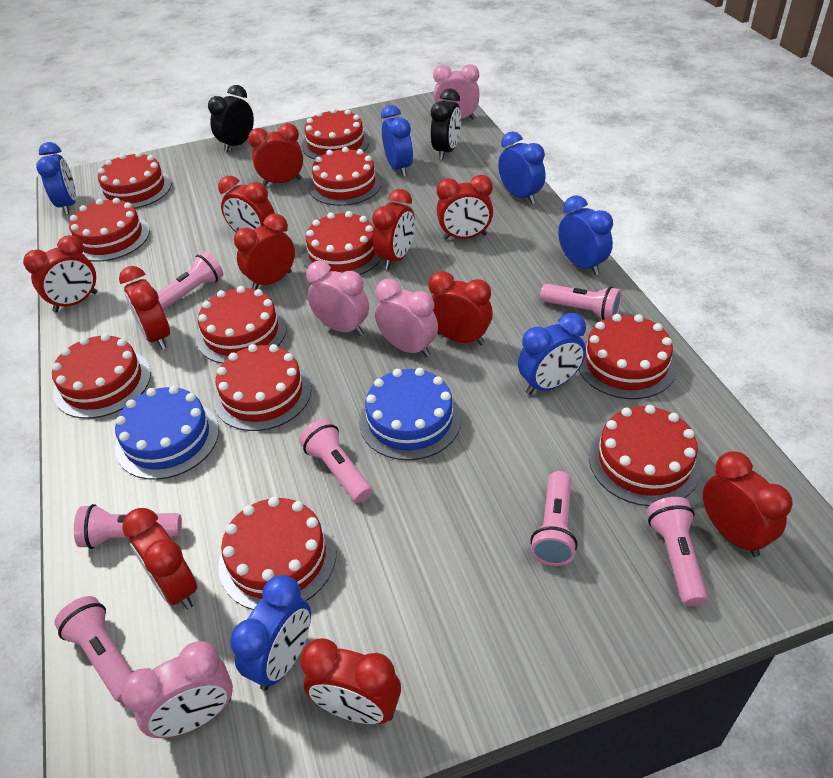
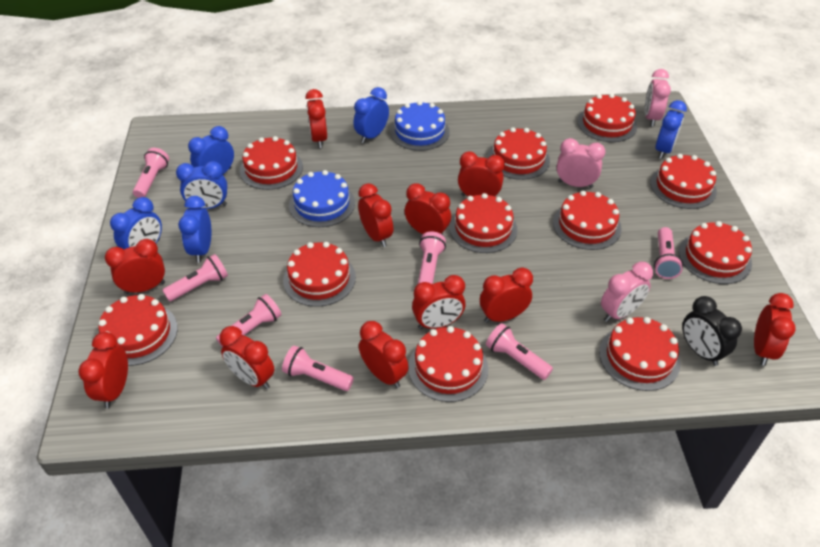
black clock: 2 -> 1
pink clock: 4 -> 3

